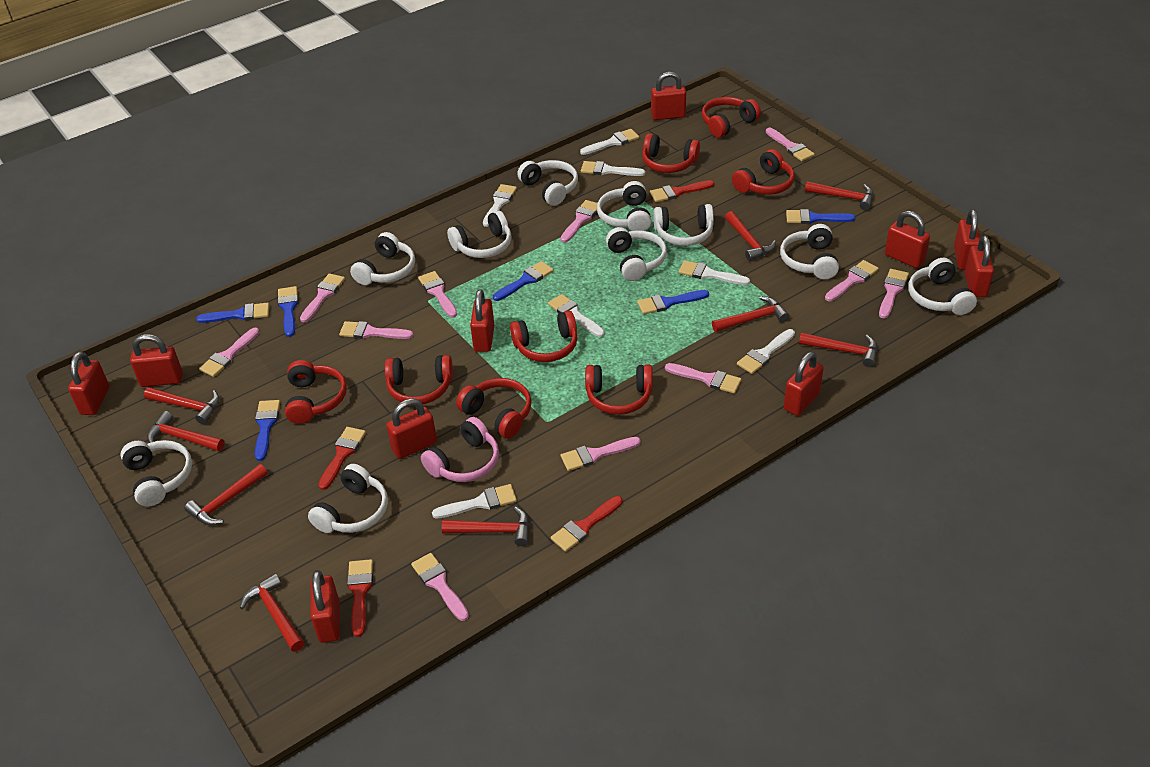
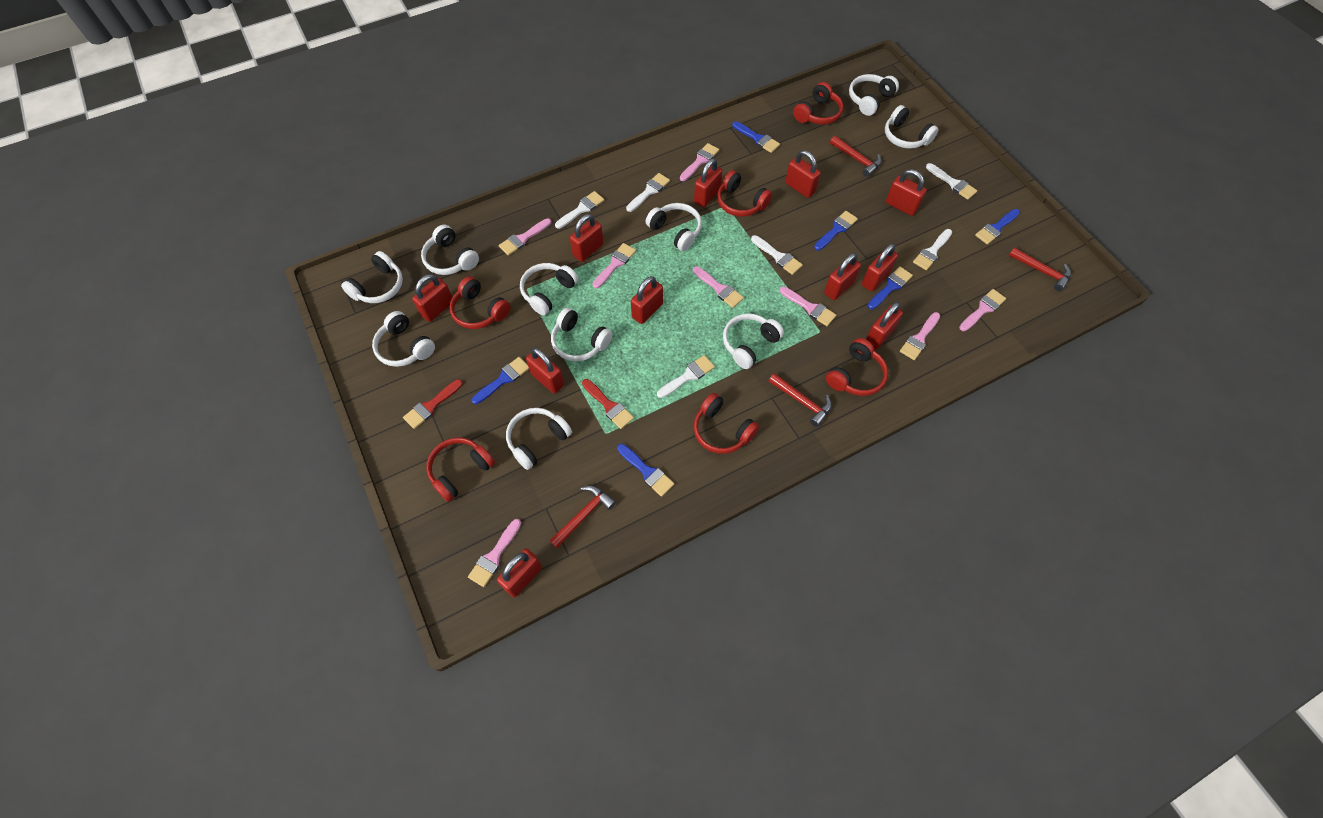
pink brush: 11 -> 8
pink headphones: 1 -> 0
red brush: 4 -> 2
red hammer: 9 -> 4
red headphones: 8 -> 6
red padlock: 10 -> 11
white brush: 7 -> 6

